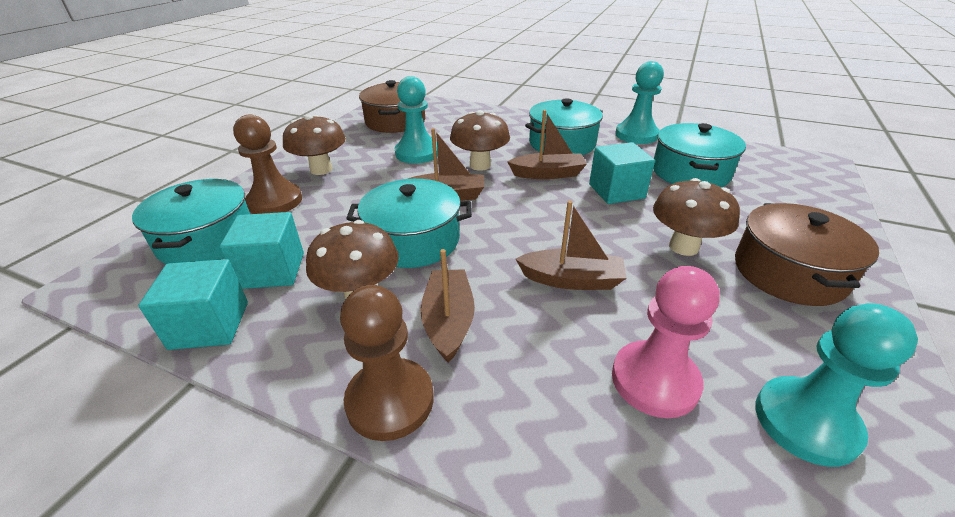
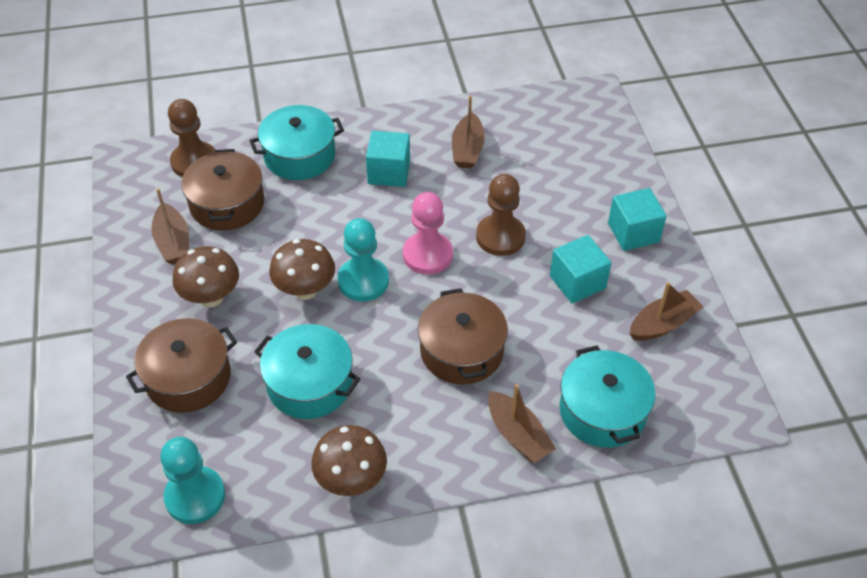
brown mushroom: 4 -> 3
brown pot: 2 -> 3
turquoise pawn: 3 -> 2
turquoise pot: 4 -> 3

